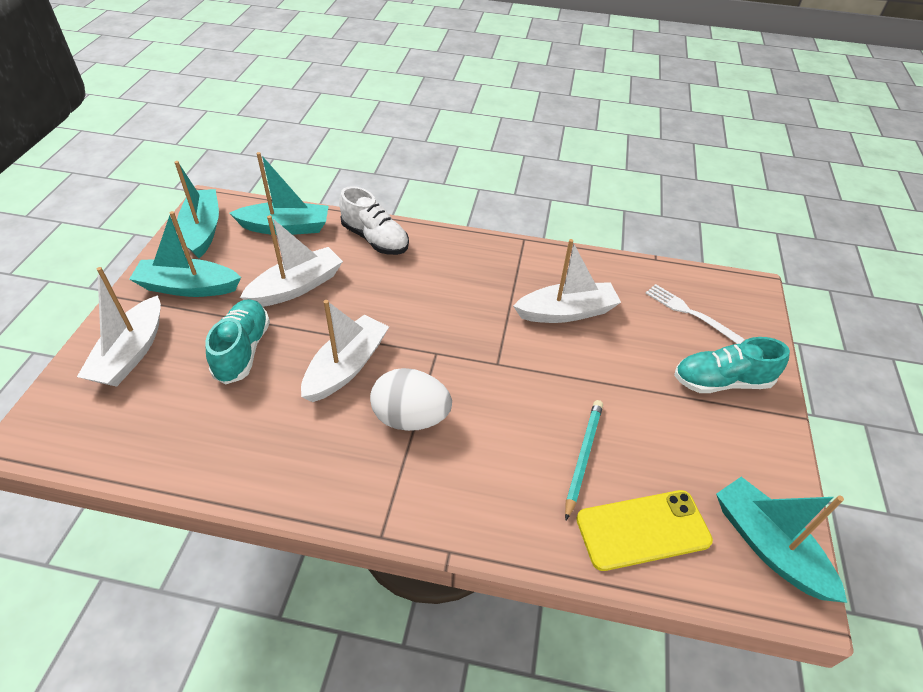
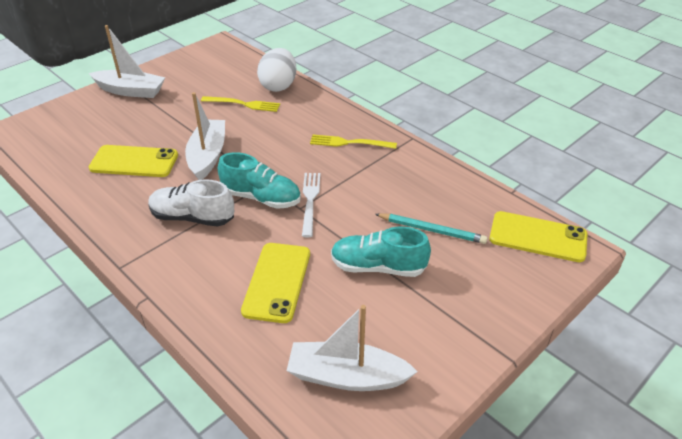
turquoise boat: 4 -> 0
white boat: 4 -> 3
yellow fork: 0 -> 2
yellow phone: 1 -> 3

